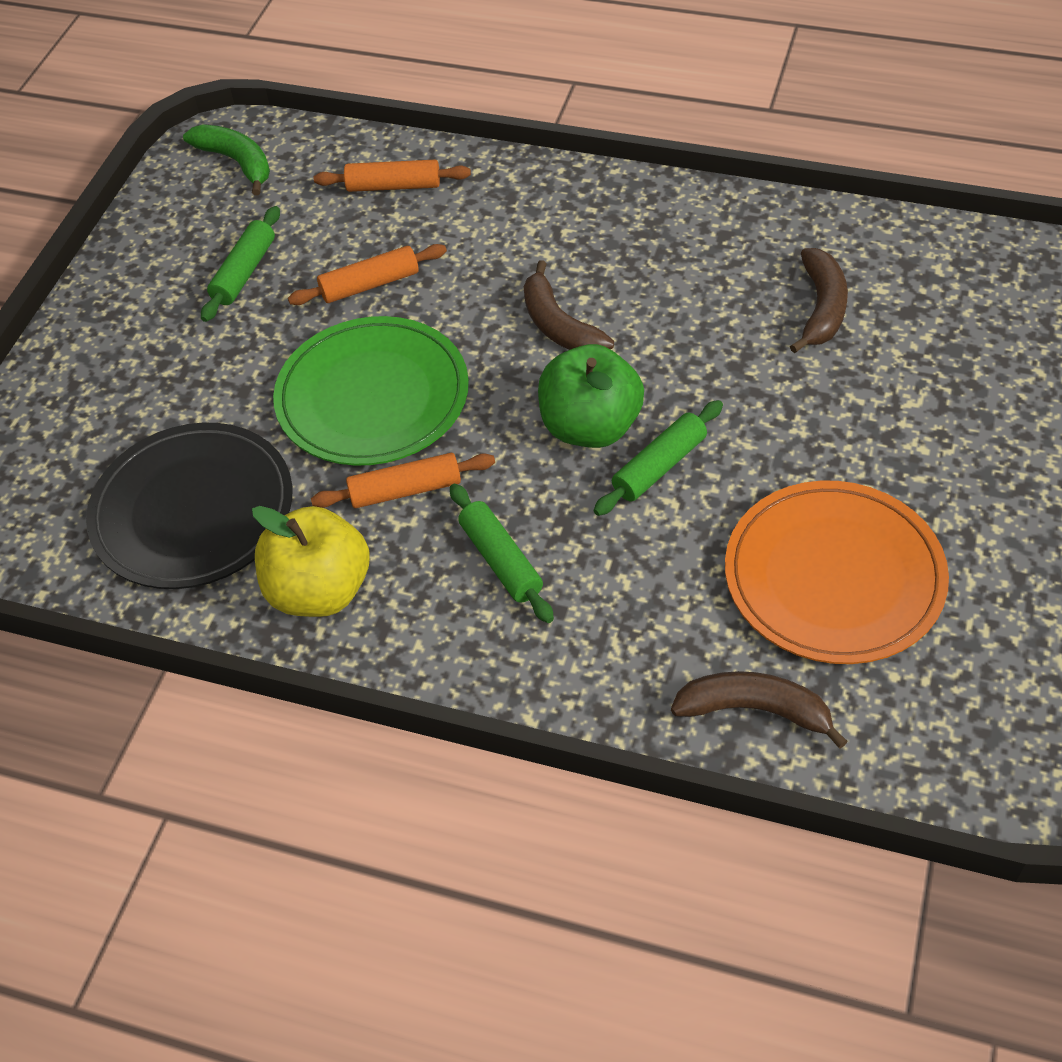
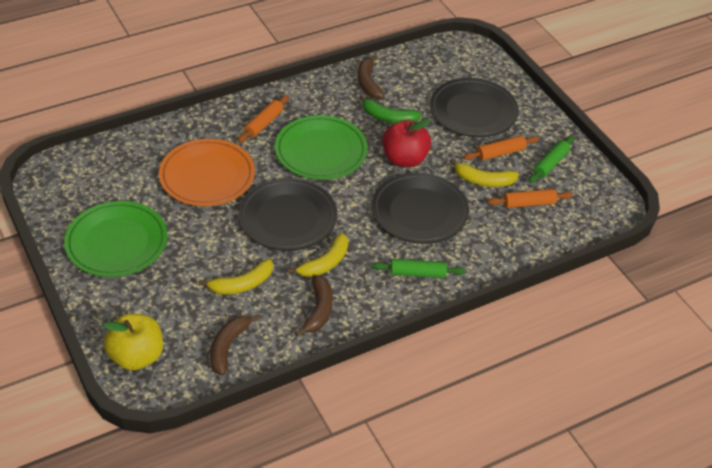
black plate: 1 -> 3
green apple: 1 -> 0
green plate: 1 -> 2
green rolling pin: 3 -> 2
red apple: 0 -> 1
yellow banana: 0 -> 3

